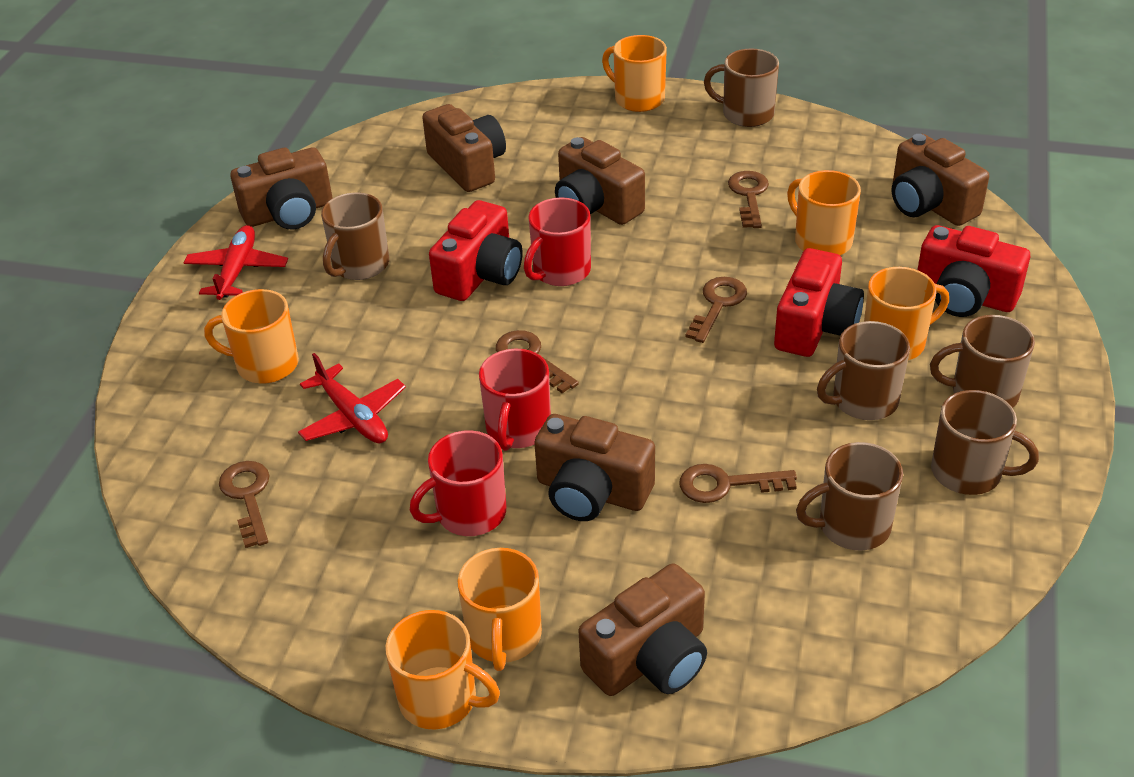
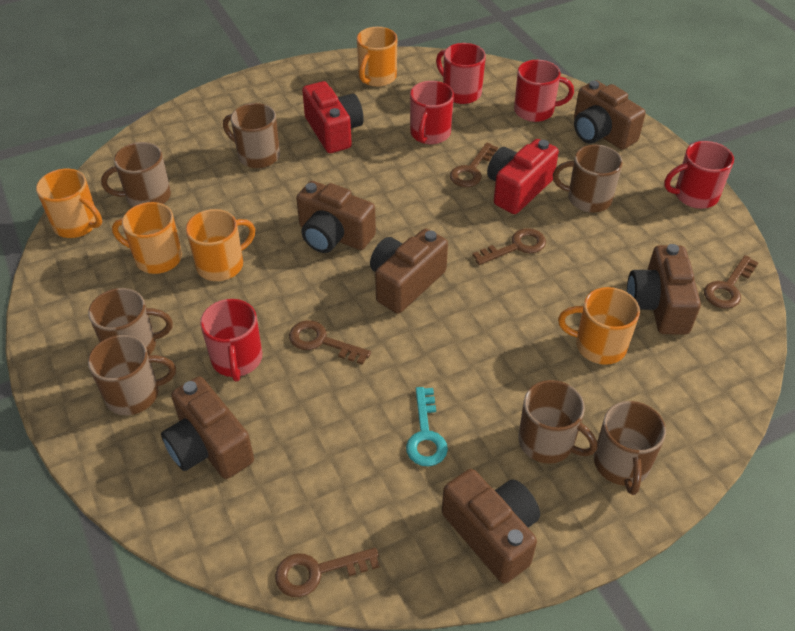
brown mug: 6 -> 7
orange mug: 6 -> 5
red camera: 3 -> 2
red mug: 3 -> 5
red plane: 2 -> 0
turquoise key: 0 -> 1

